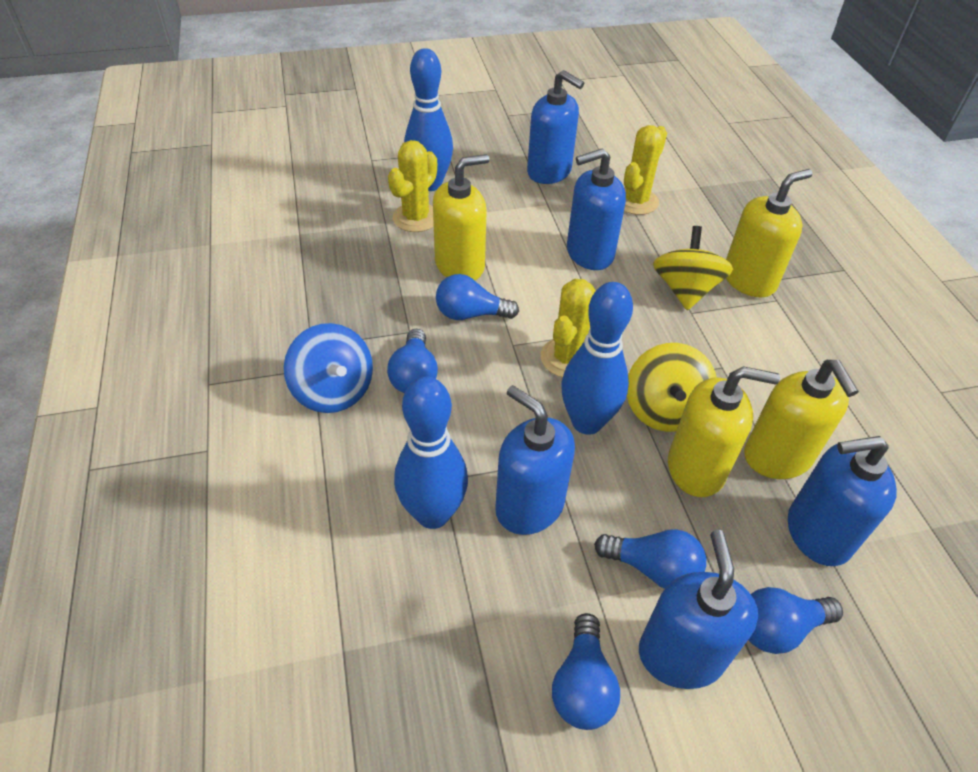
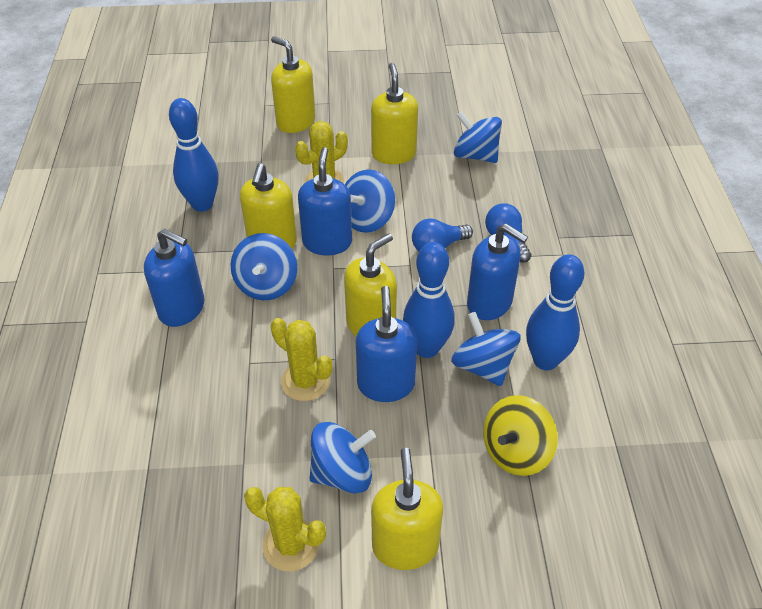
blue light bulb: 5 -> 2
blue soap dispenser: 5 -> 4
blue spinning top: 1 -> 5
yellow soap dispenser: 4 -> 5
yellow spinning top: 2 -> 1

